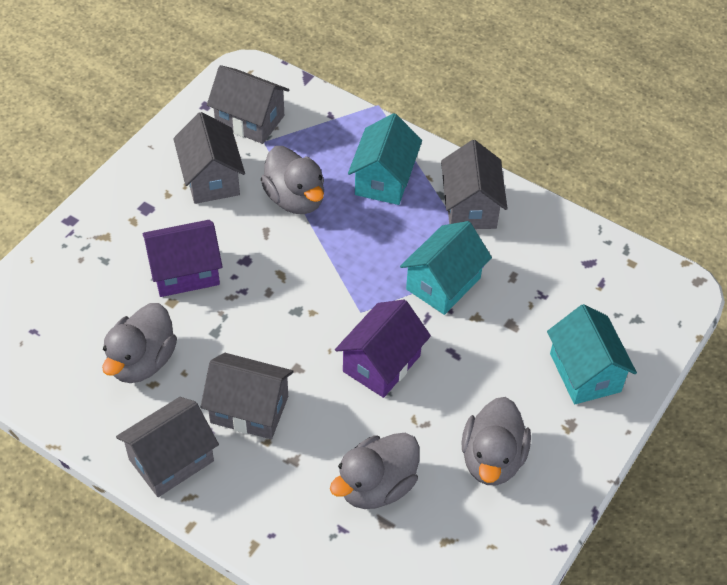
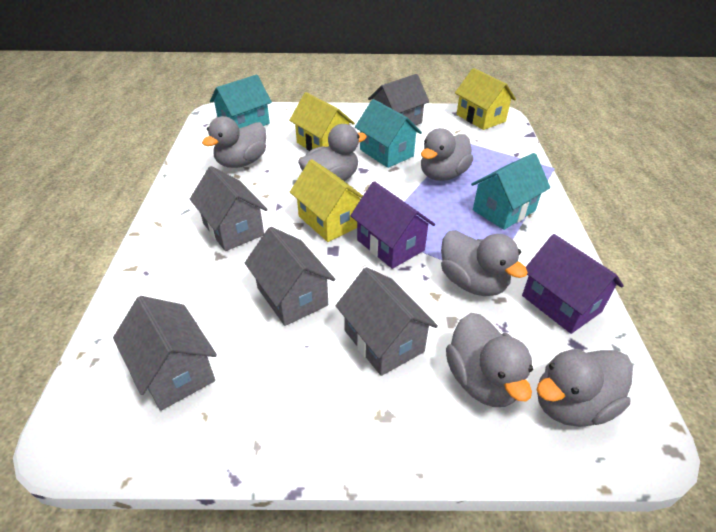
grey duck: 4 -> 6
yellow house: 0 -> 3

